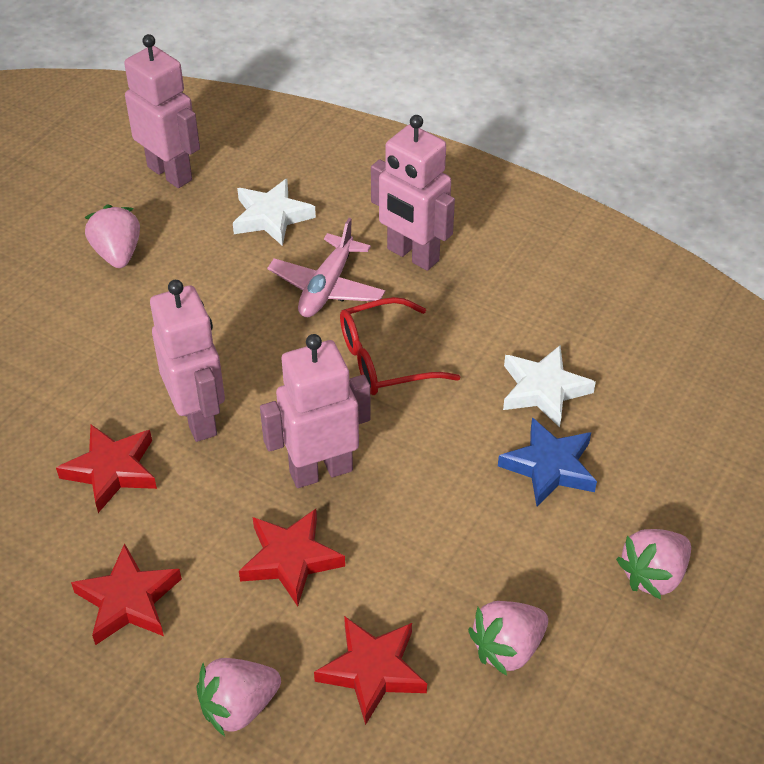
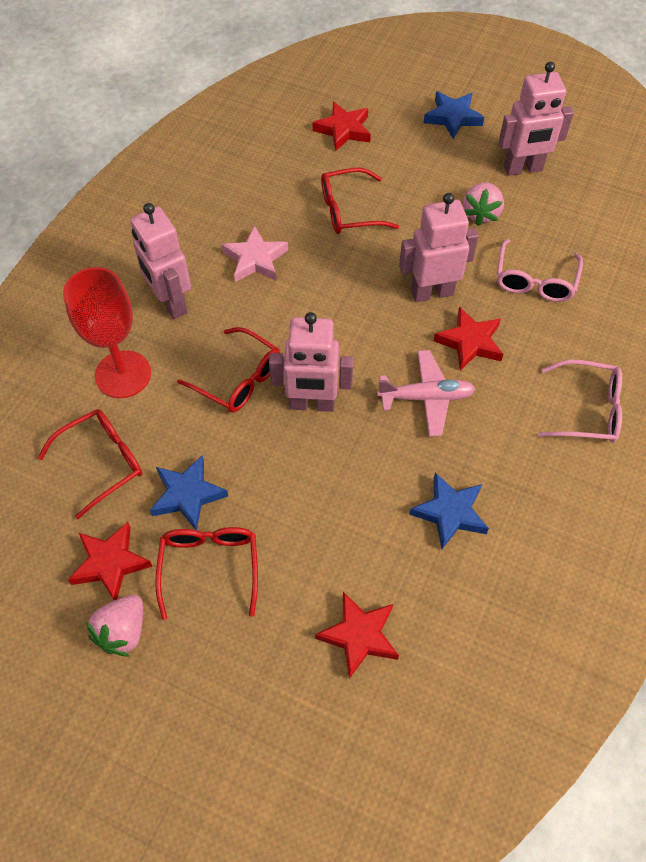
blue star: 1 -> 3
pink glasses: 0 -> 2
pink star: 0 -> 1
pink strawberry: 4 -> 2
red glasses: 1 -> 4
red goblet: 0 -> 1
white star: 2 -> 0

